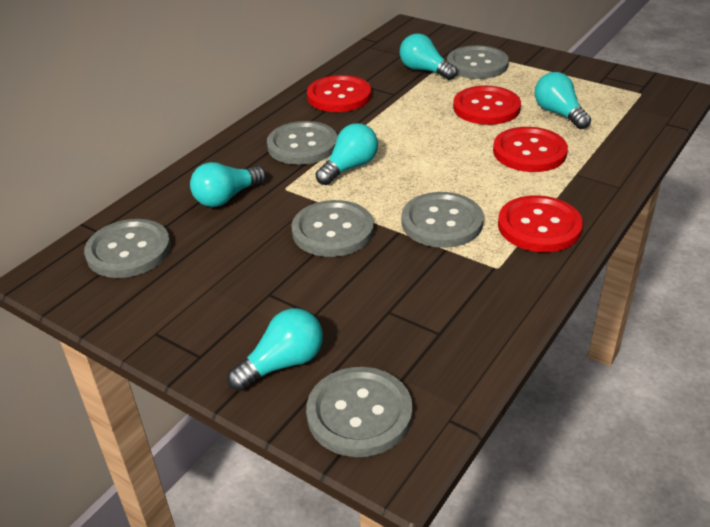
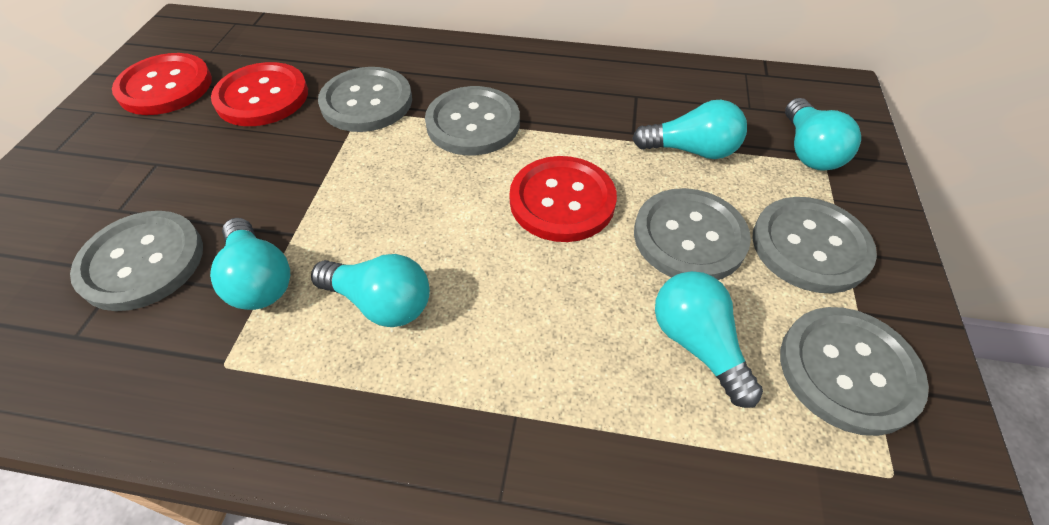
red button: 4 -> 3

